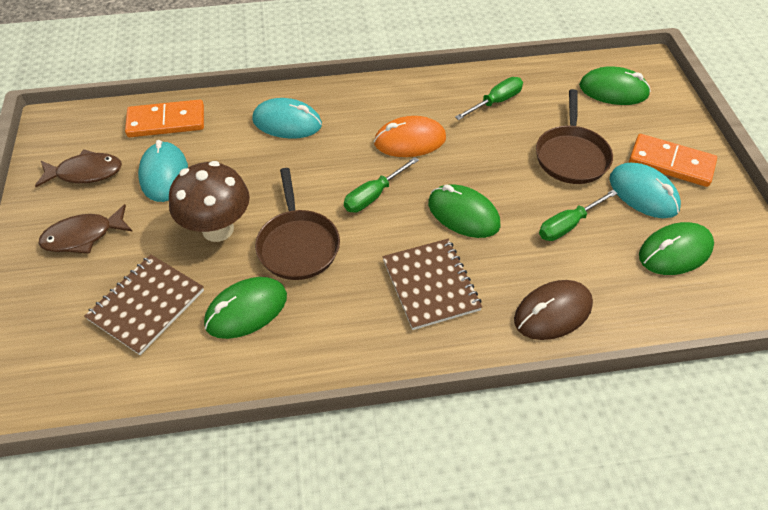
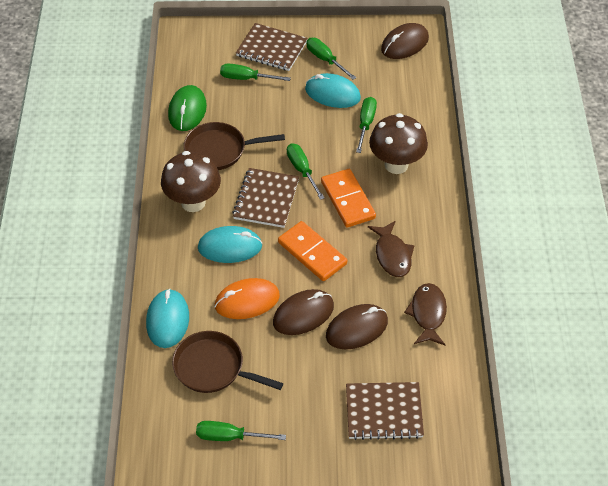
brown mouse: 1 -> 3
brown mushroom: 1 -> 2
brown notebook: 2 -> 3
green mouse: 4 -> 1
green screwdriver: 3 -> 5

